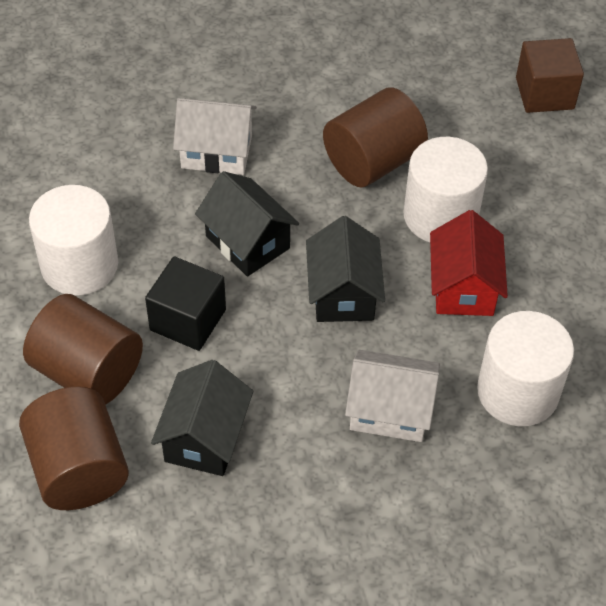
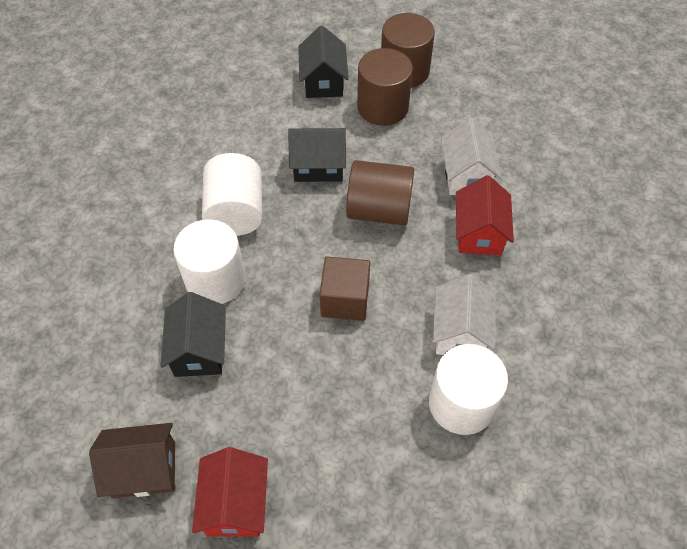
black cube: 1 -> 0
brown house: 0 -> 1
red house: 1 -> 2

